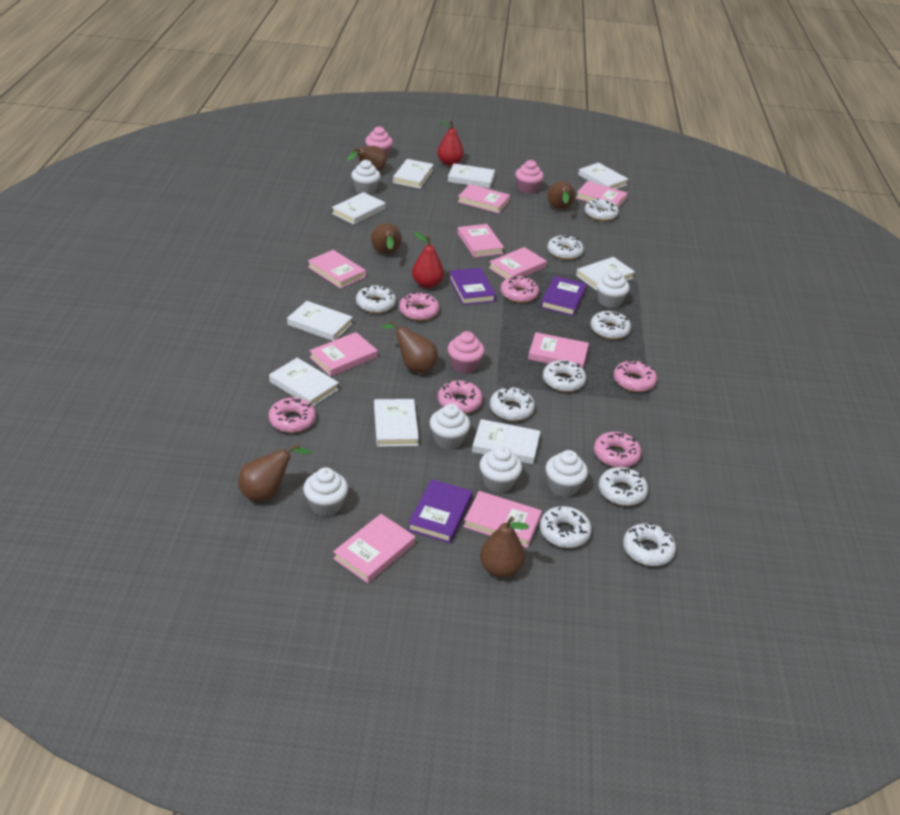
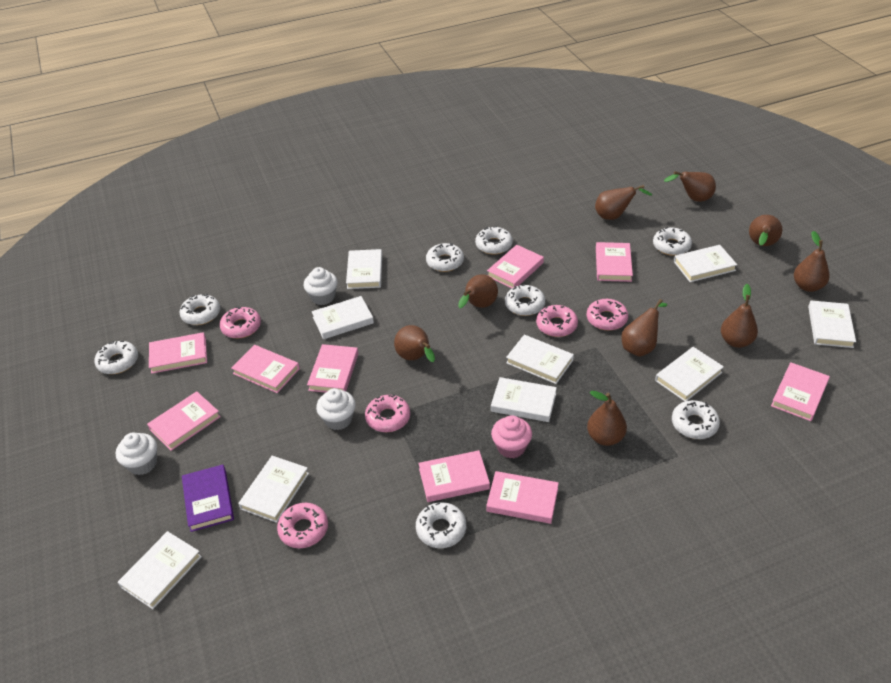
brown pear: 6 -> 9
pink cupcake: 3 -> 1
pink donut: 6 -> 5
purple book: 3 -> 1
red pear: 2 -> 0
white cupcake: 6 -> 3
white donut: 9 -> 8

